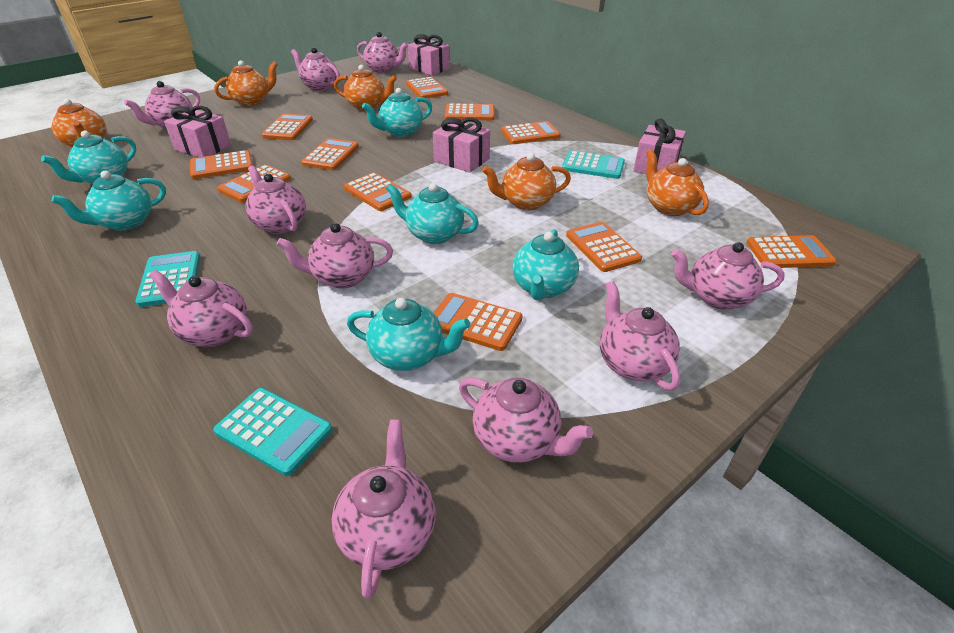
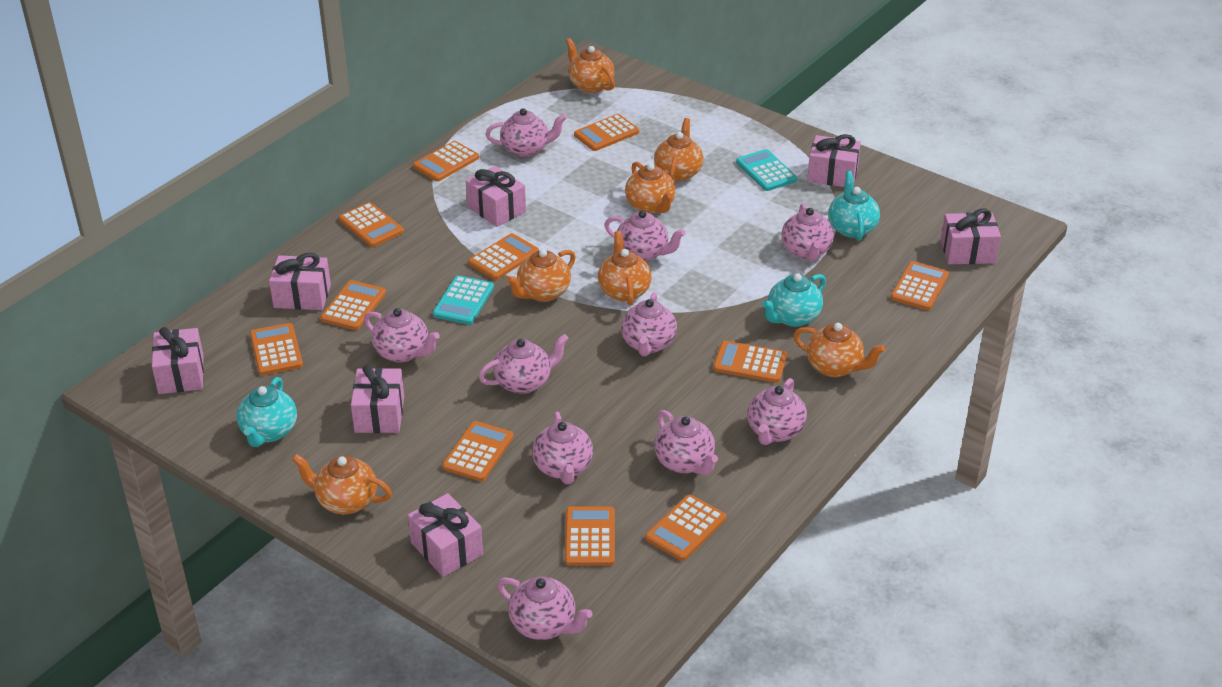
orange teapot: 5 -> 7
pink gift: 4 -> 7
turquoise calculator: 3 -> 2
turquoise teapot: 6 -> 3

